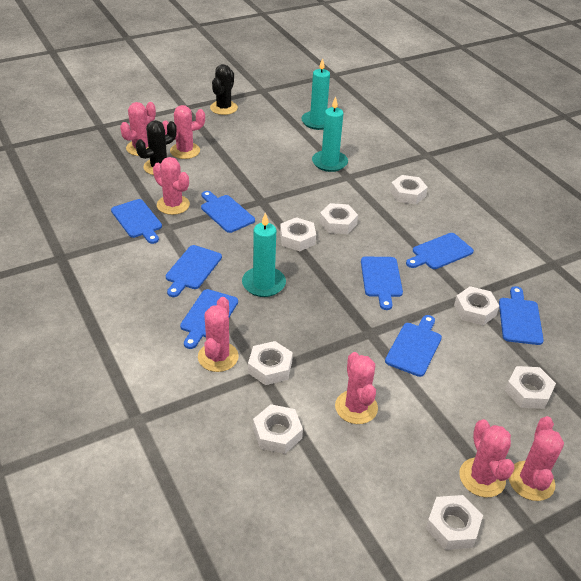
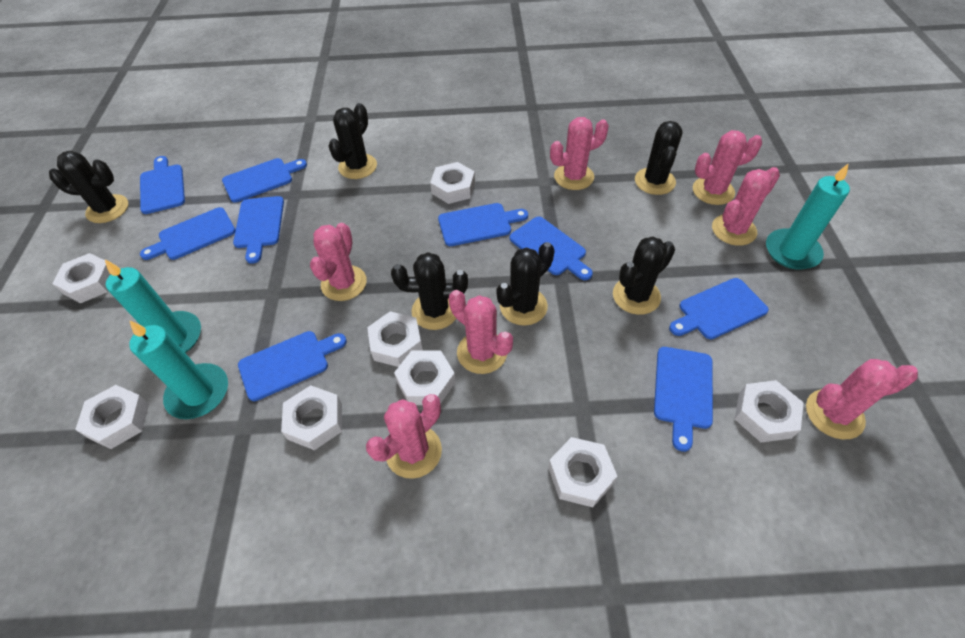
black cactus: 2 -> 6
blue cutting board: 8 -> 9

